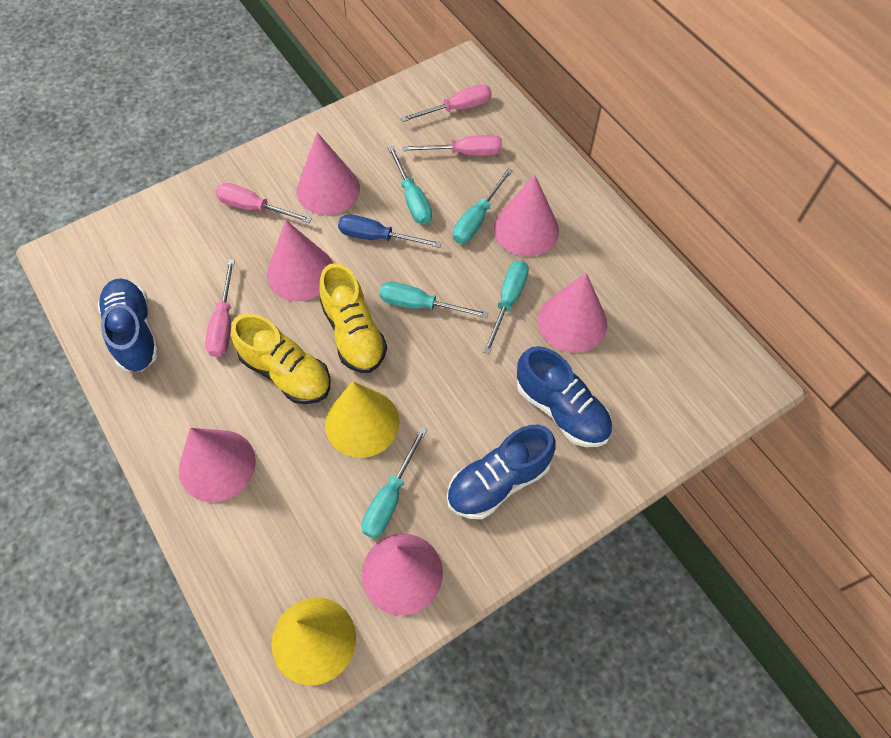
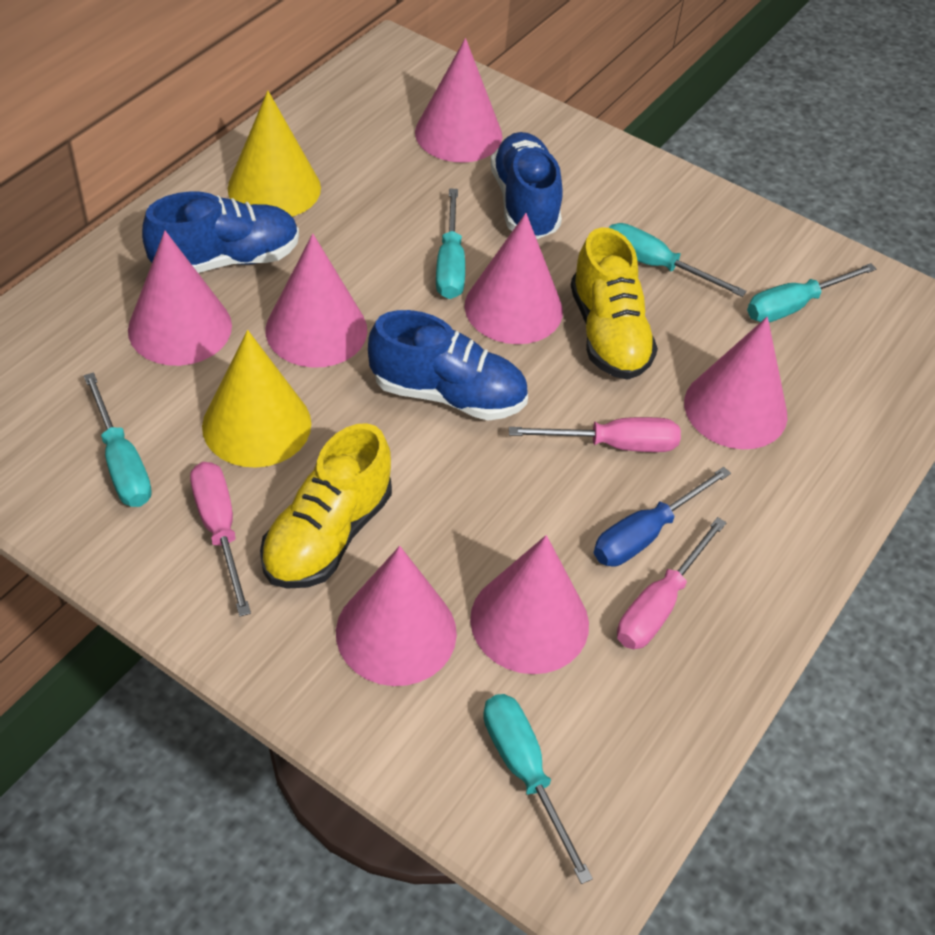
pink cone: 6 -> 7
pink screwdriver: 4 -> 3

